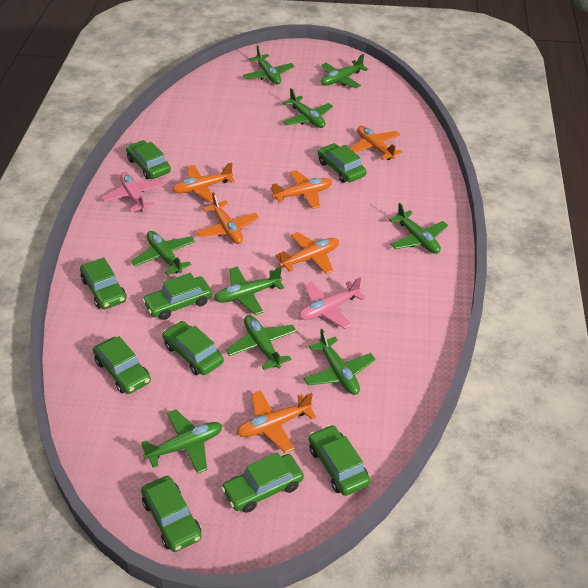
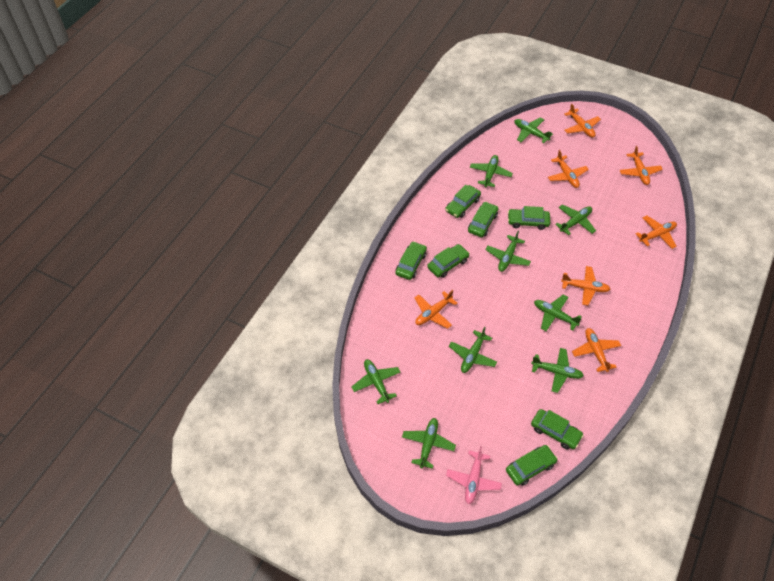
green car: 9 -> 7
orange plane: 6 -> 7
pink plane: 2 -> 1

